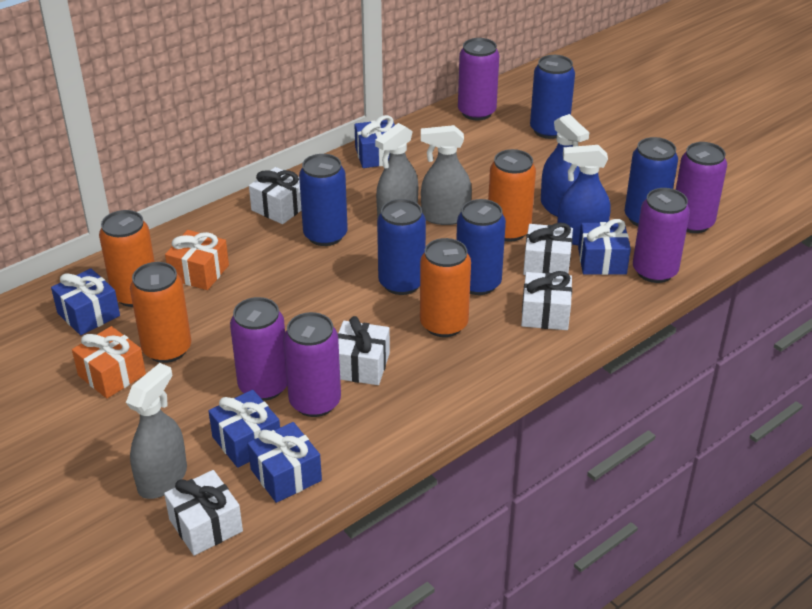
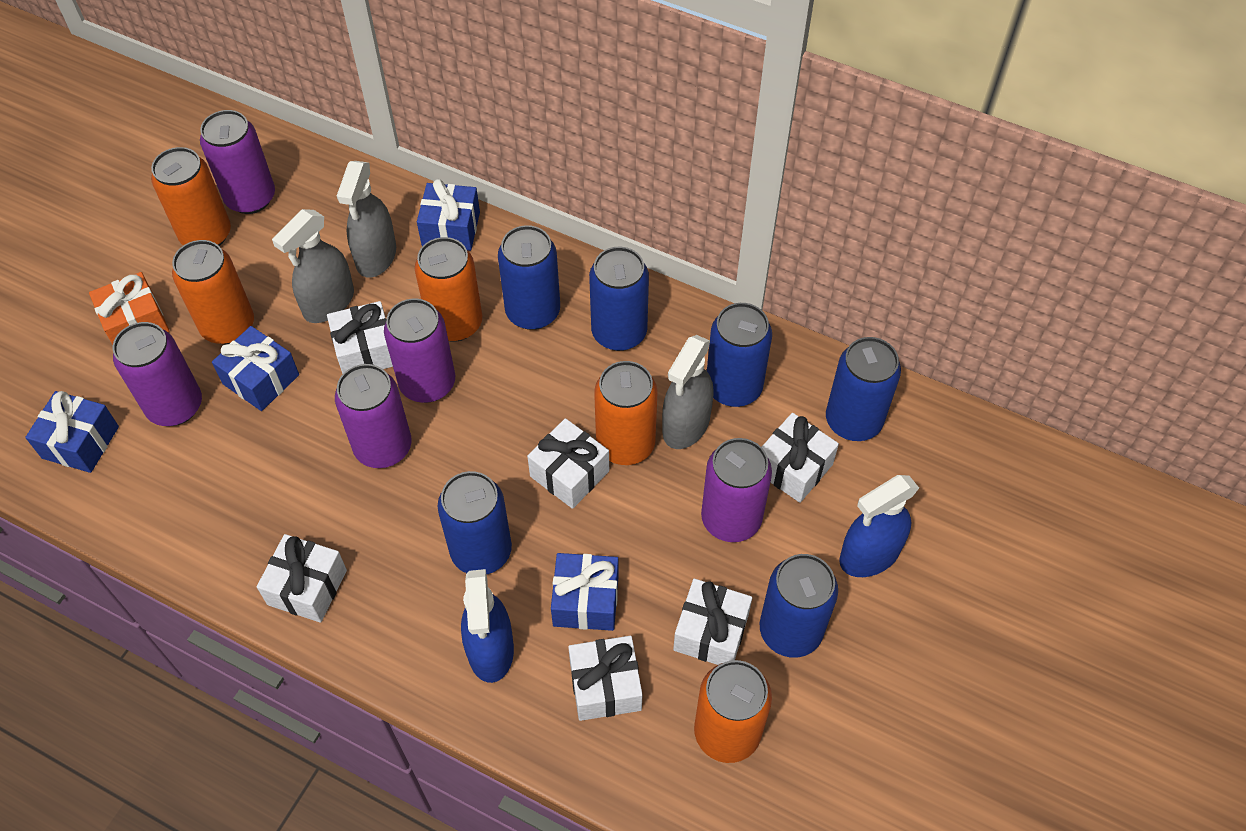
blue can: 5 -> 6
blue gift: 5 -> 4
orange can: 4 -> 5
orange gift: 2 -> 1
white gift: 5 -> 6

